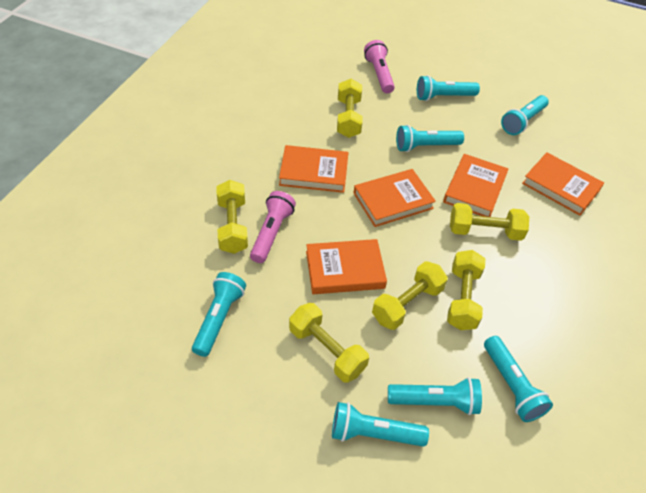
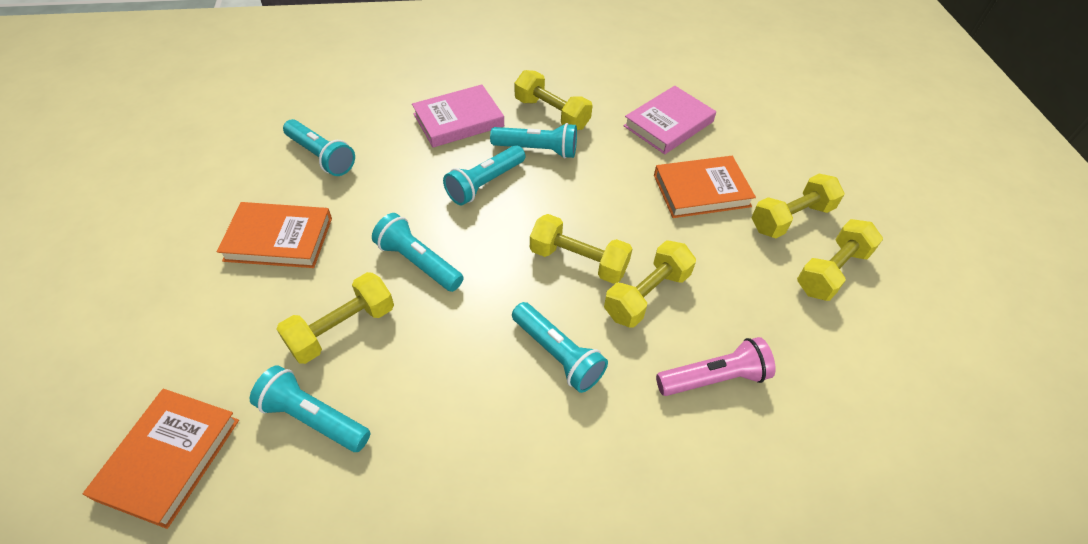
orange book: 5 -> 3
pink book: 0 -> 2
pink flashlight: 2 -> 1
turquoise flashlight: 7 -> 6

